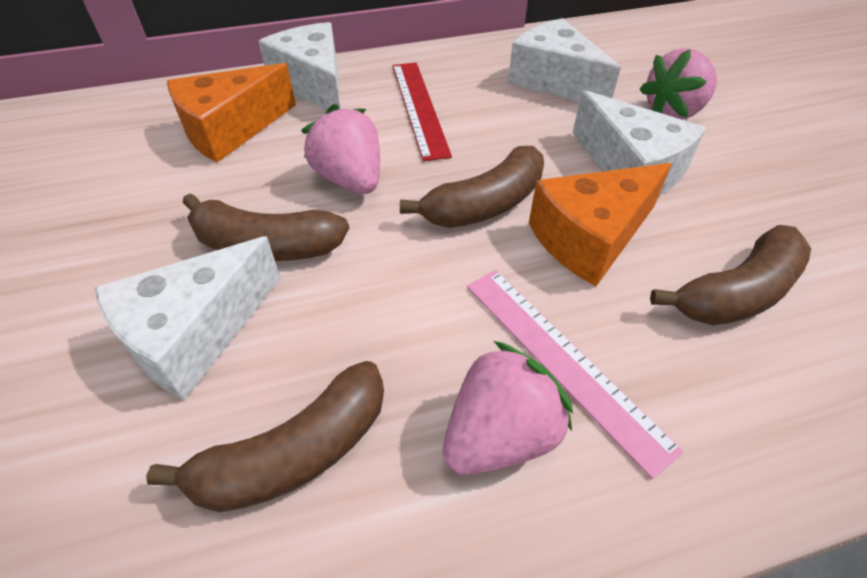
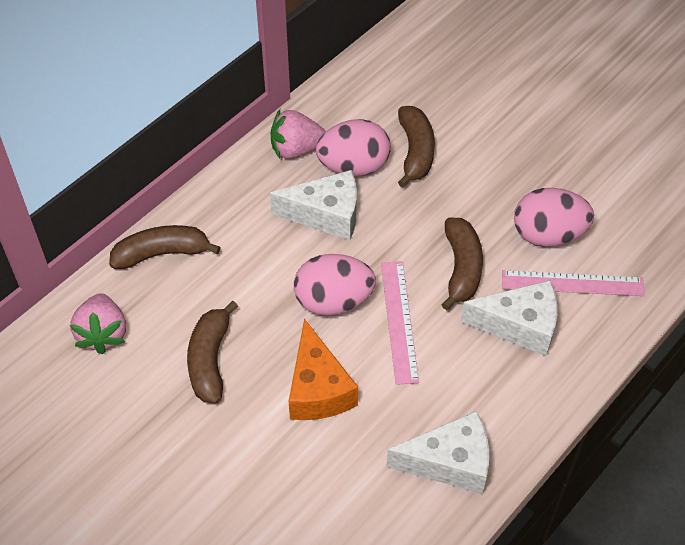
orange cheese: 2 -> 1
pink egg: 0 -> 3
pink ruler: 1 -> 2
pink strawberry: 3 -> 2
red ruler: 1 -> 0
white cheese: 4 -> 3

